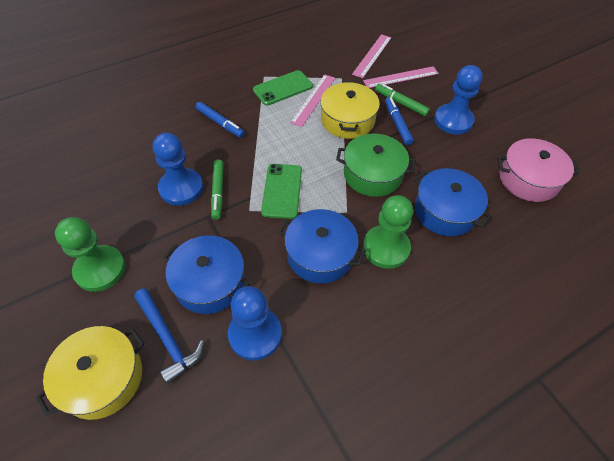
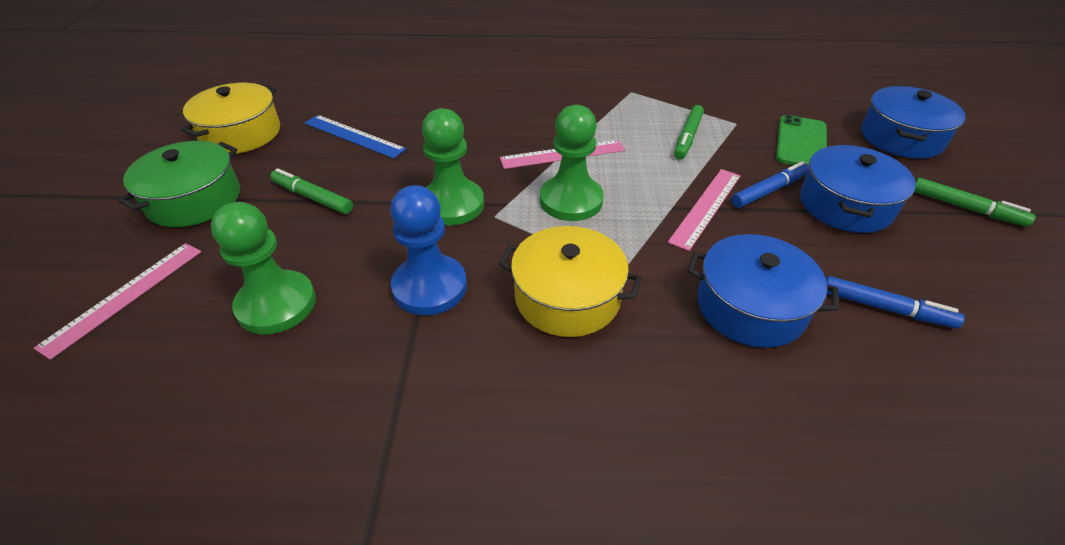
blue hammer: 1 -> 0
blue pawn: 3 -> 1
blue ruler: 0 -> 1
green marker: 2 -> 3
green pawn: 2 -> 3
green phone: 2 -> 1
pink pot: 1 -> 0

